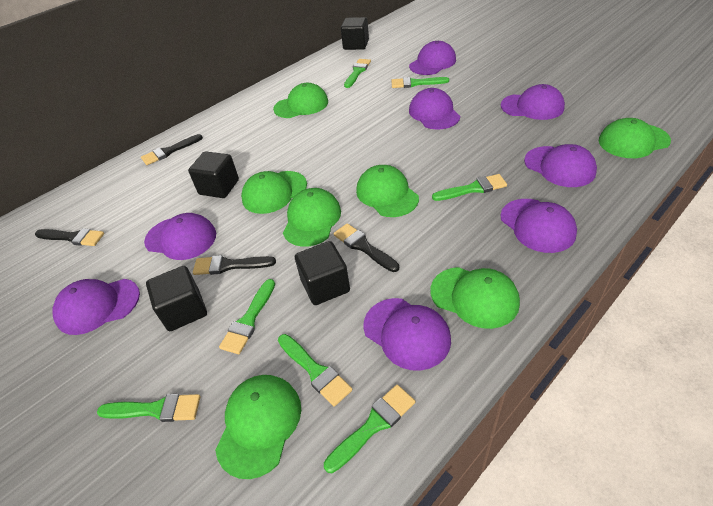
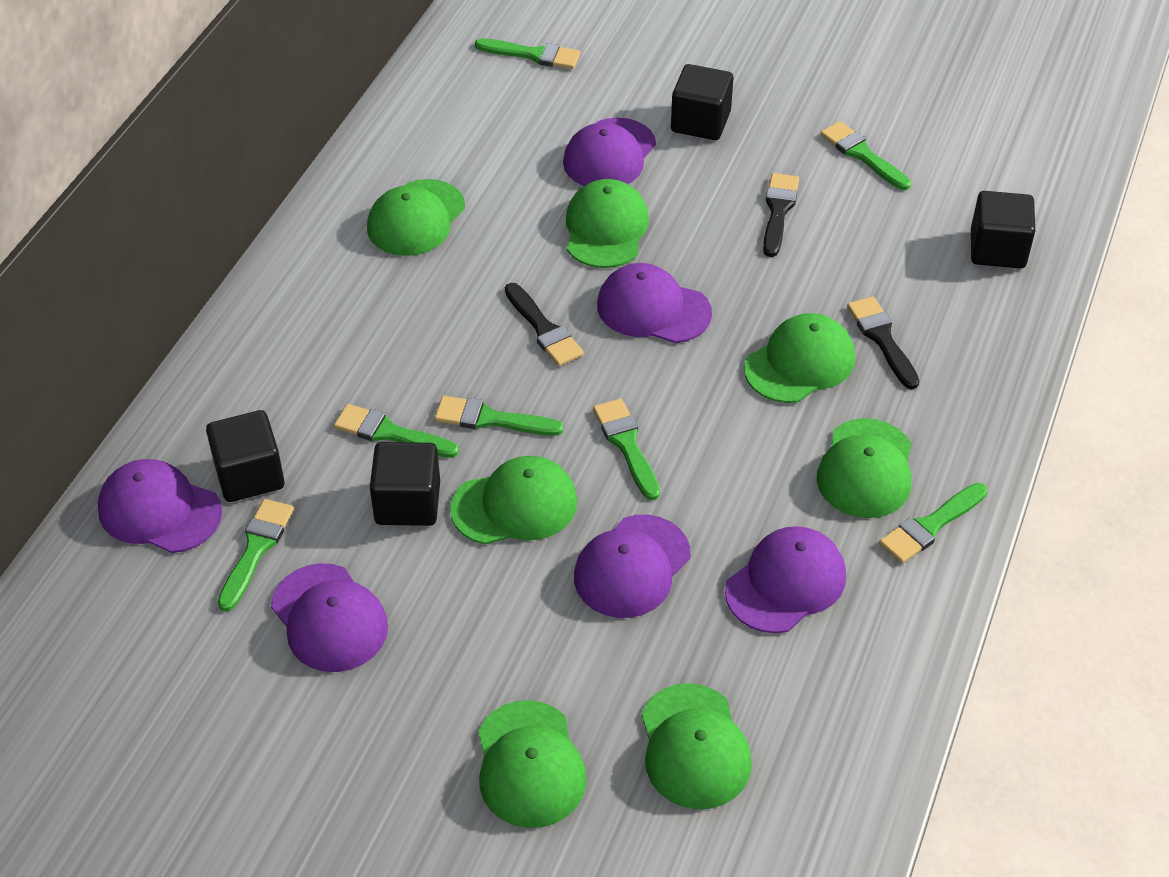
black brush: 4 -> 3
purple cap: 8 -> 6

